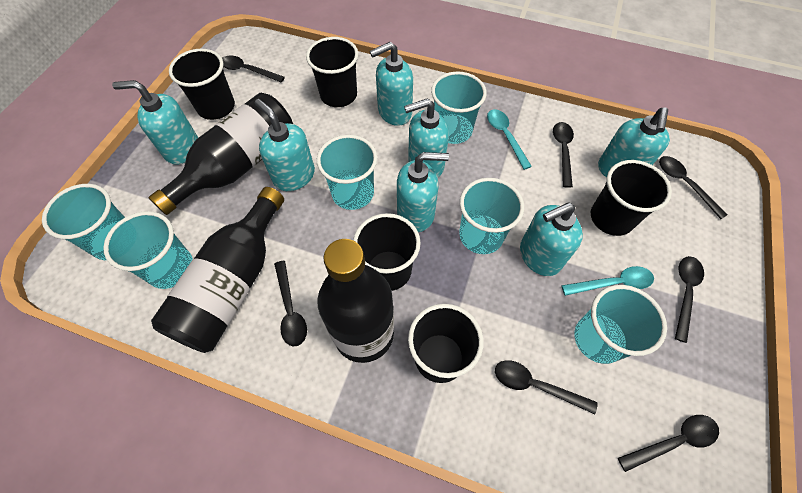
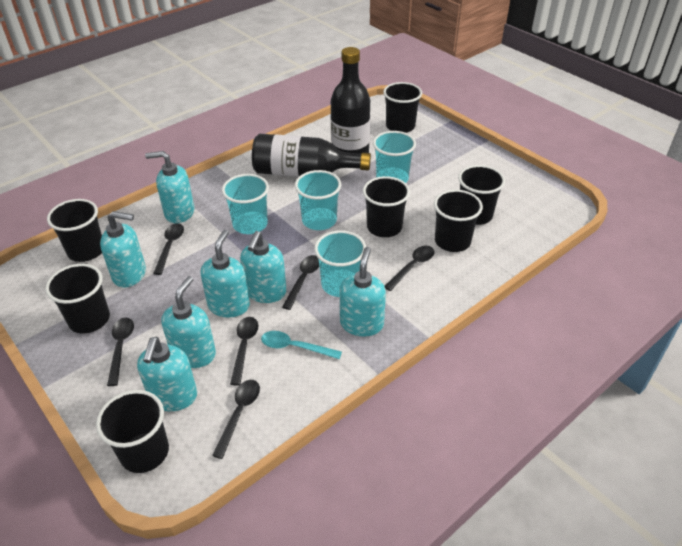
black bottle: 3 -> 2
black cup: 5 -> 7
black spoon: 7 -> 6
turquoise cup: 6 -> 4
turquoise spoon: 2 -> 1

